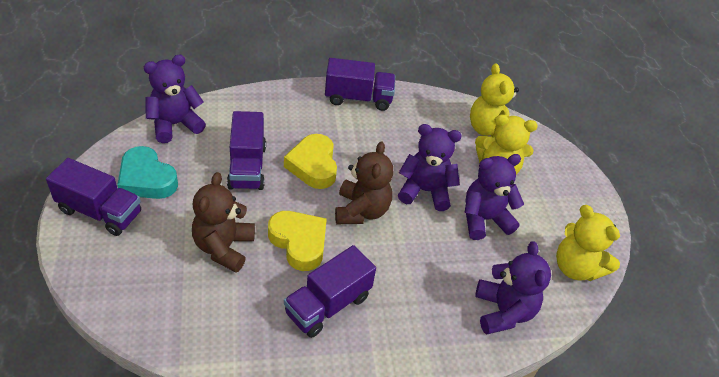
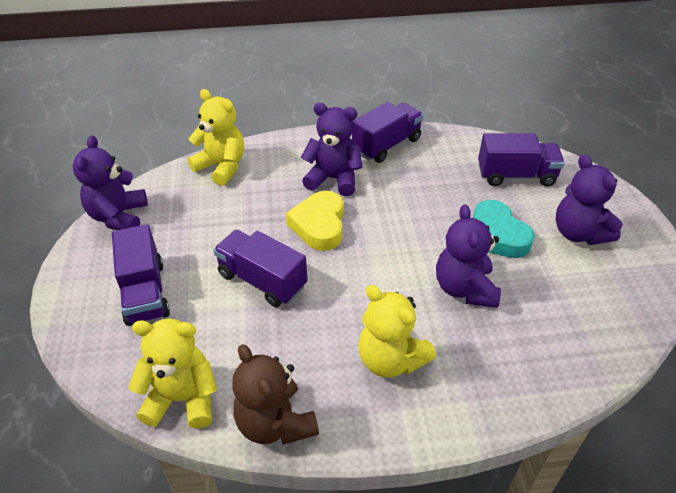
brown teddy bear: 2 -> 1
yellow heart: 2 -> 1

